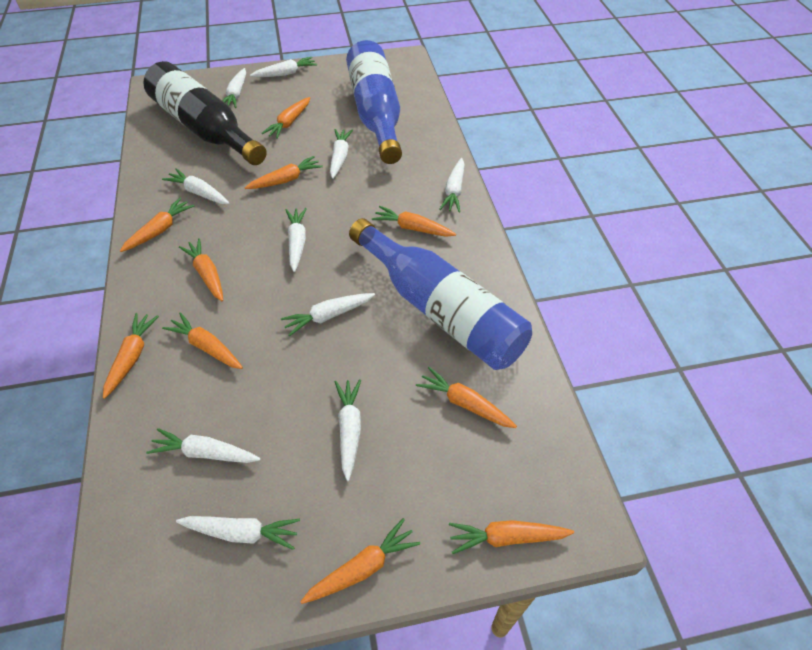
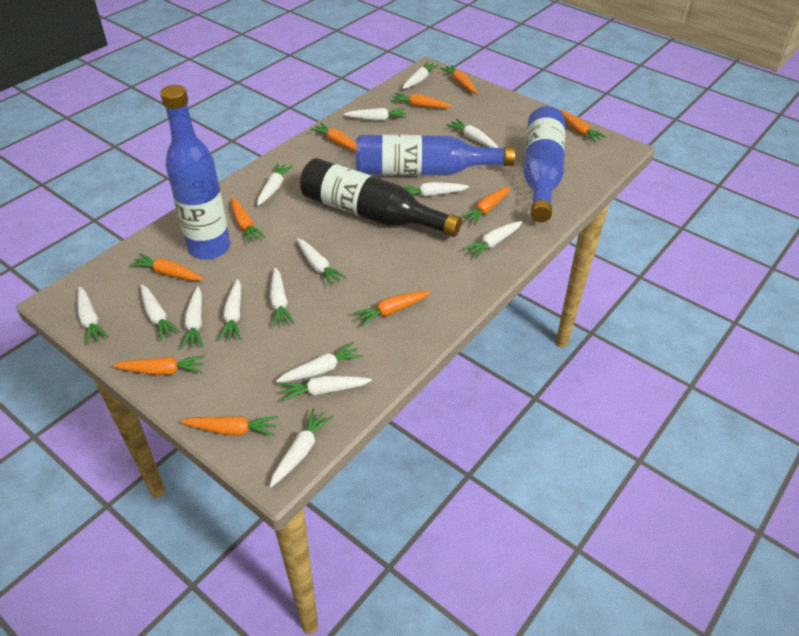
blue bottle: 2 -> 3
white carrot: 10 -> 15

